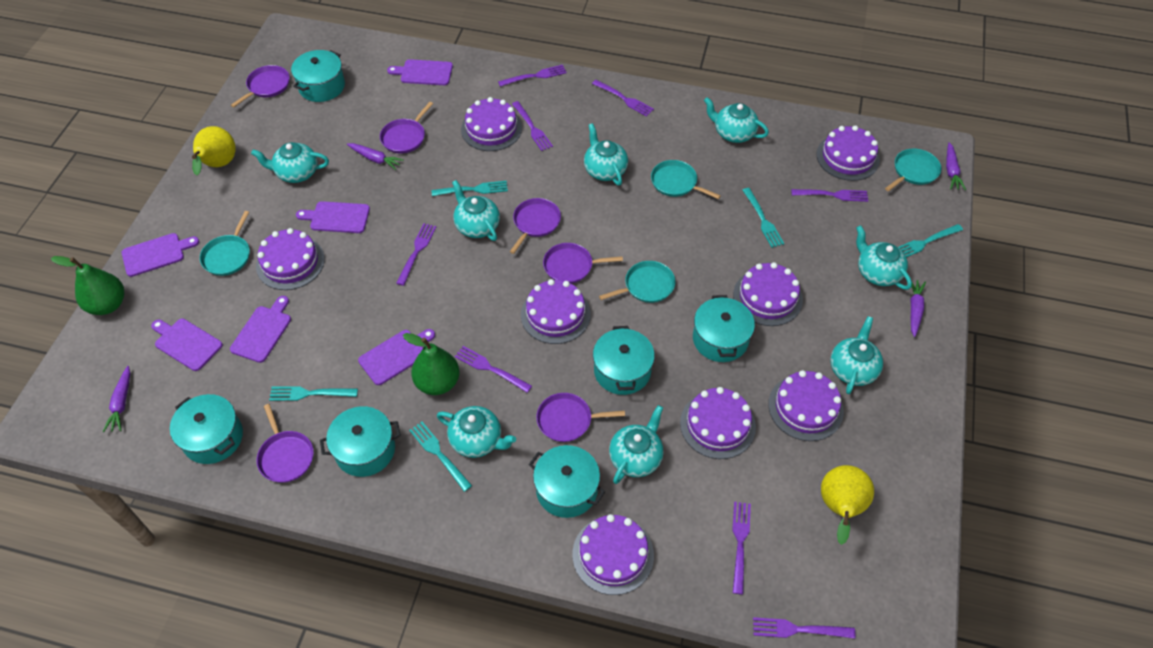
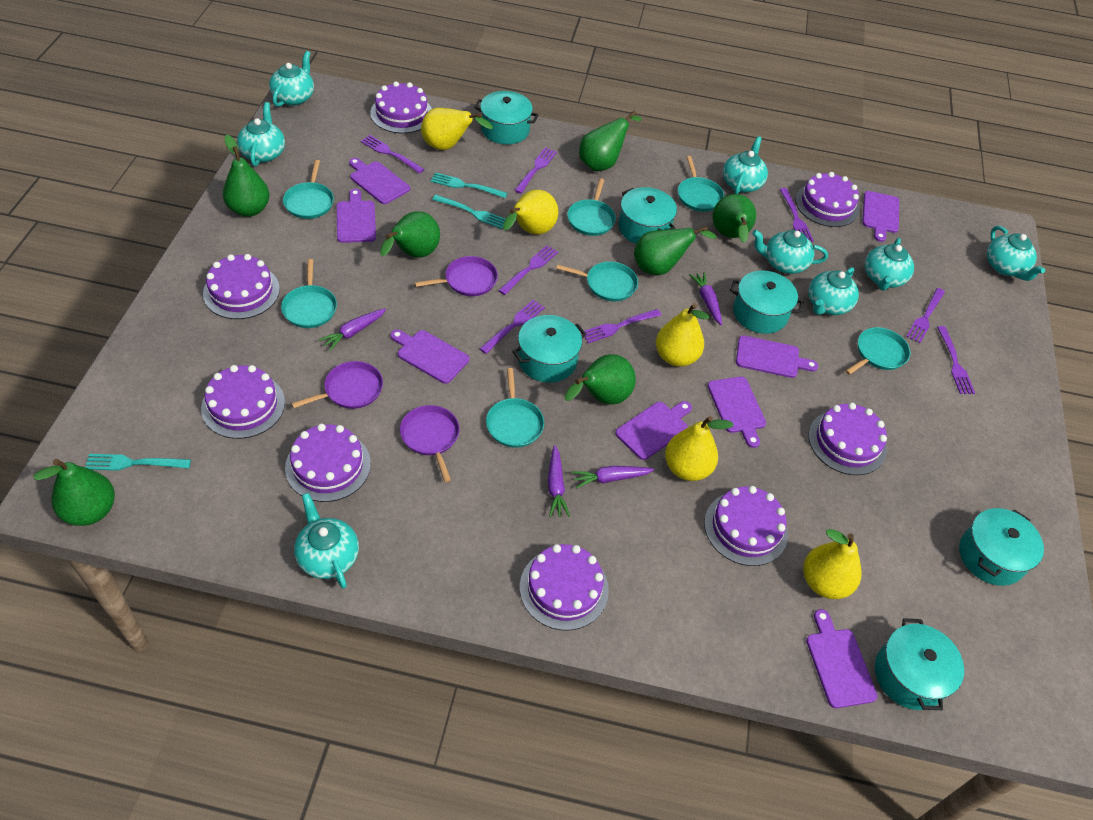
green pear: 2 -> 7
purple cutting board: 6 -> 8
purple pan: 6 -> 3
turquoise fork: 5 -> 3
turquoise pan: 4 -> 7
yellow pear: 2 -> 5

